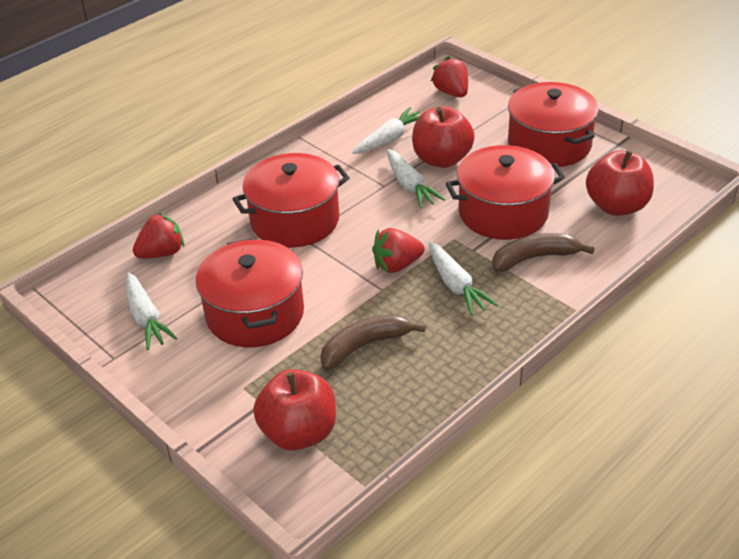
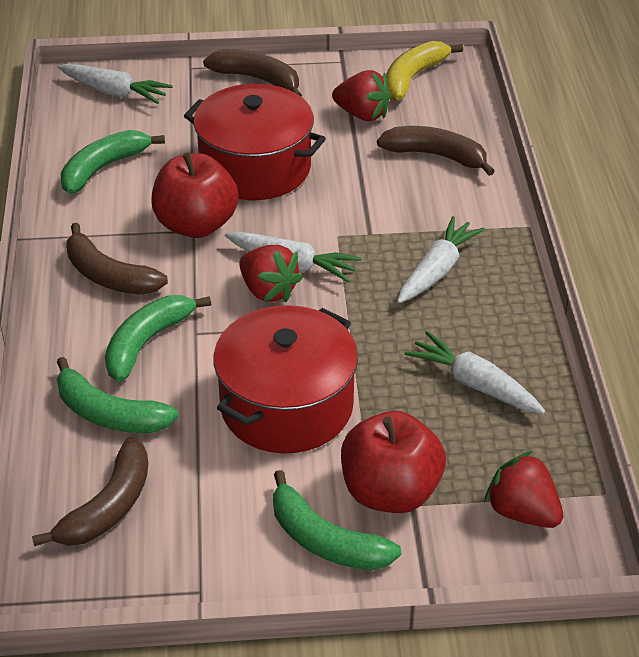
brown banana: 2 -> 4
green banana: 0 -> 4
red apple: 3 -> 2
red pot: 4 -> 2
yellow banana: 0 -> 1

